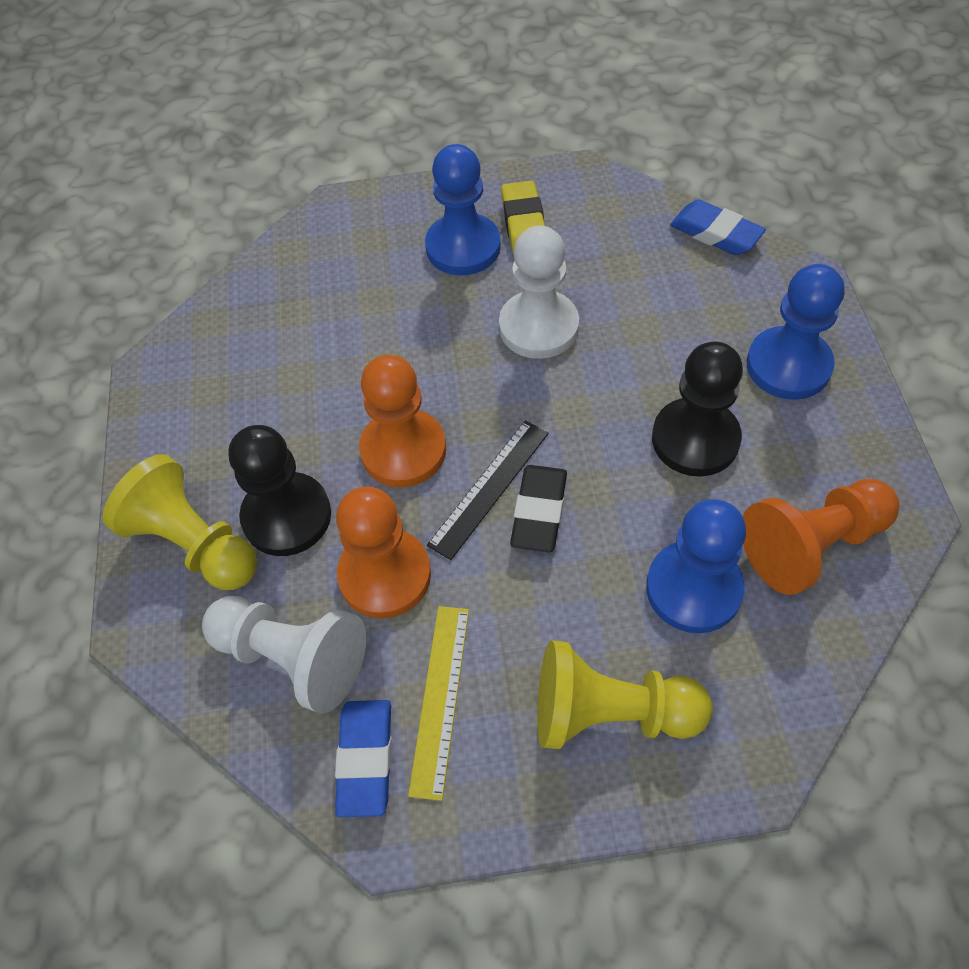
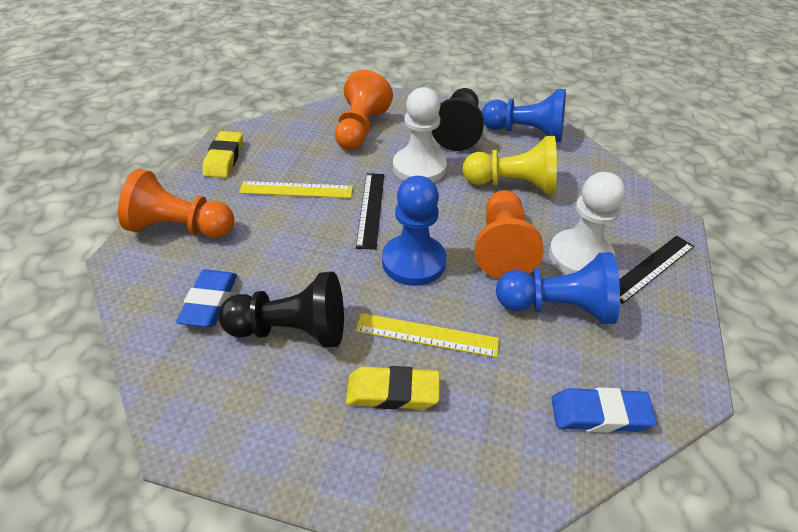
black eraser: 1 -> 0
black ruler: 1 -> 2
yellow eraser: 1 -> 2
yellow pawn: 2 -> 1
yellow ruler: 1 -> 2

